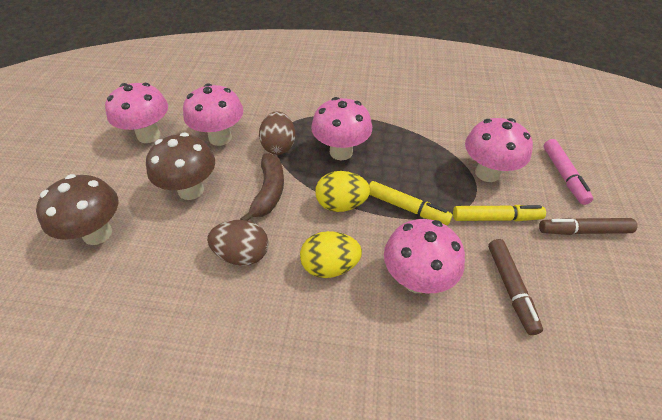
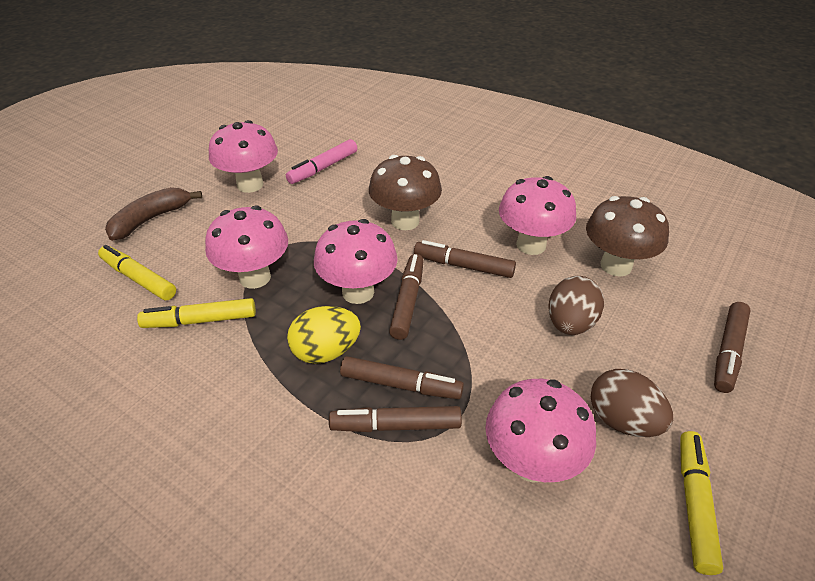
brown marker: 2 -> 5
yellow egg: 2 -> 1
yellow marker: 2 -> 3

